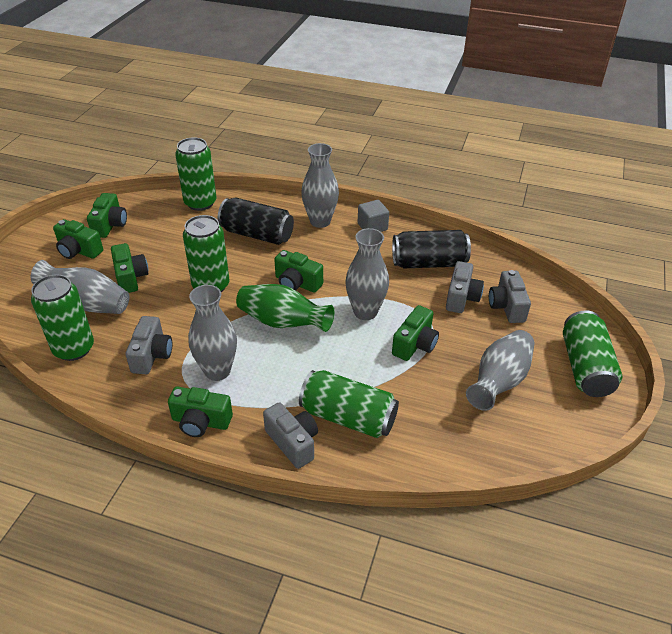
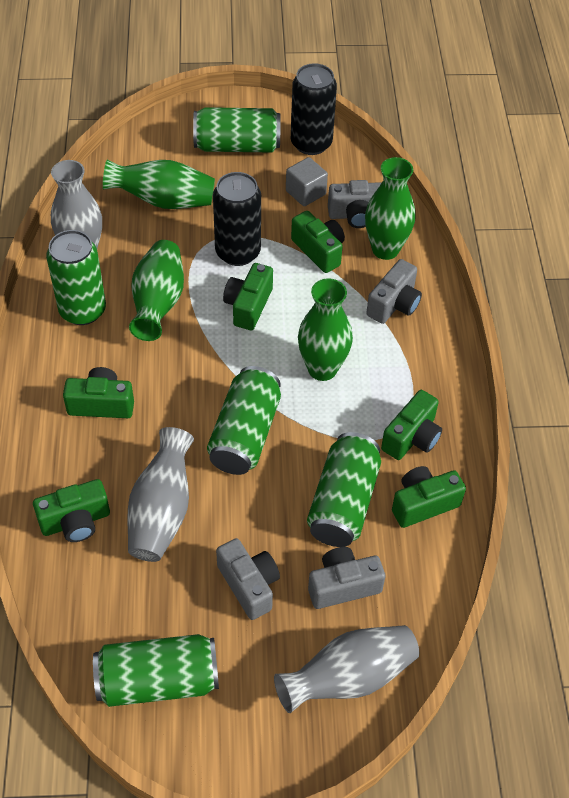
green vase: 1 -> 4
grey vase: 5 -> 3

